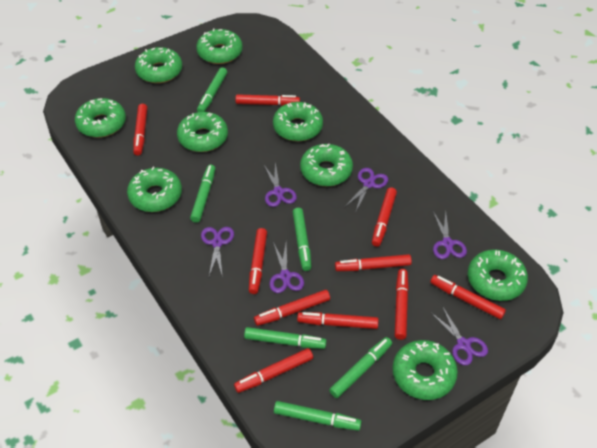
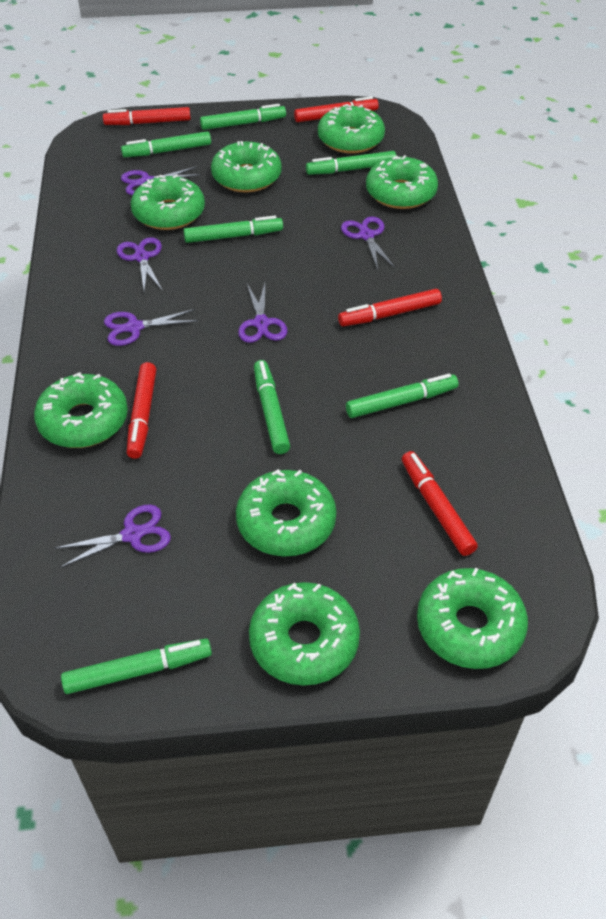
green donut: 9 -> 8
green marker: 6 -> 7
red marker: 10 -> 5

